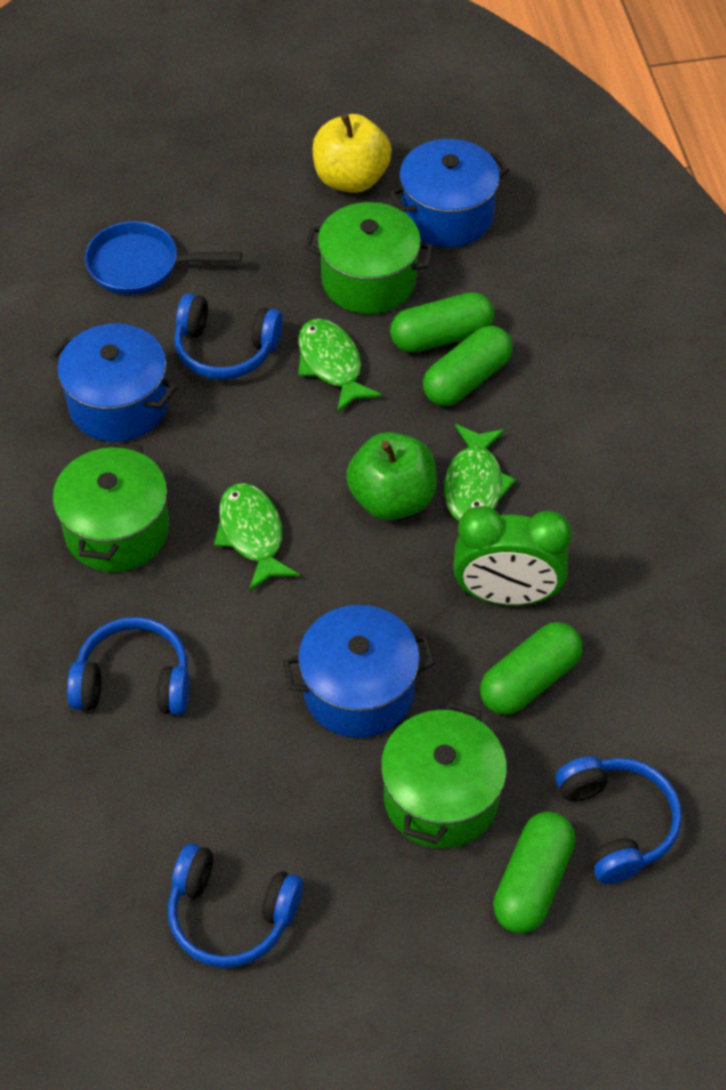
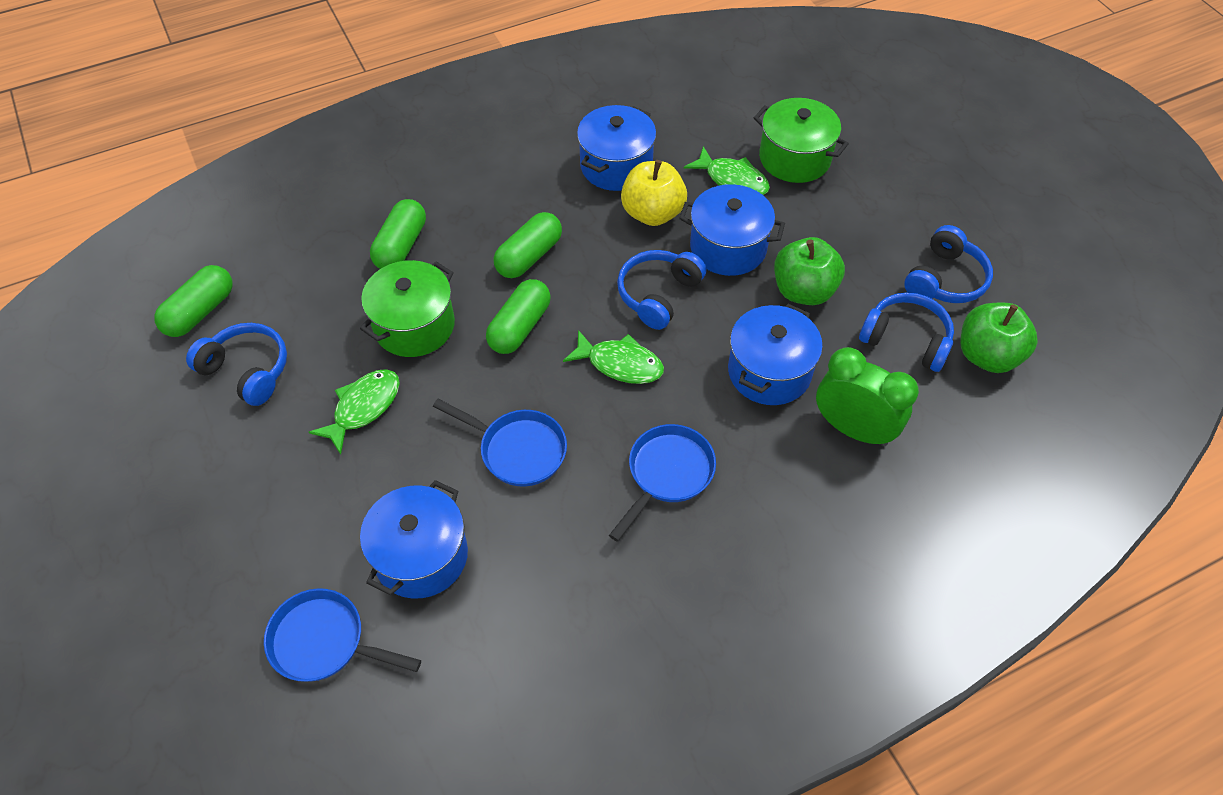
blue pan: 1 -> 3
blue pot: 3 -> 4
green apple: 1 -> 2
green pot: 3 -> 2

